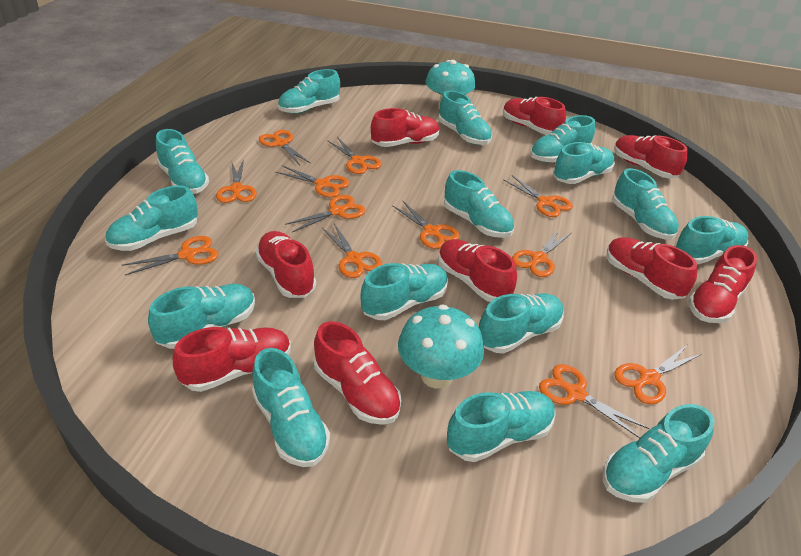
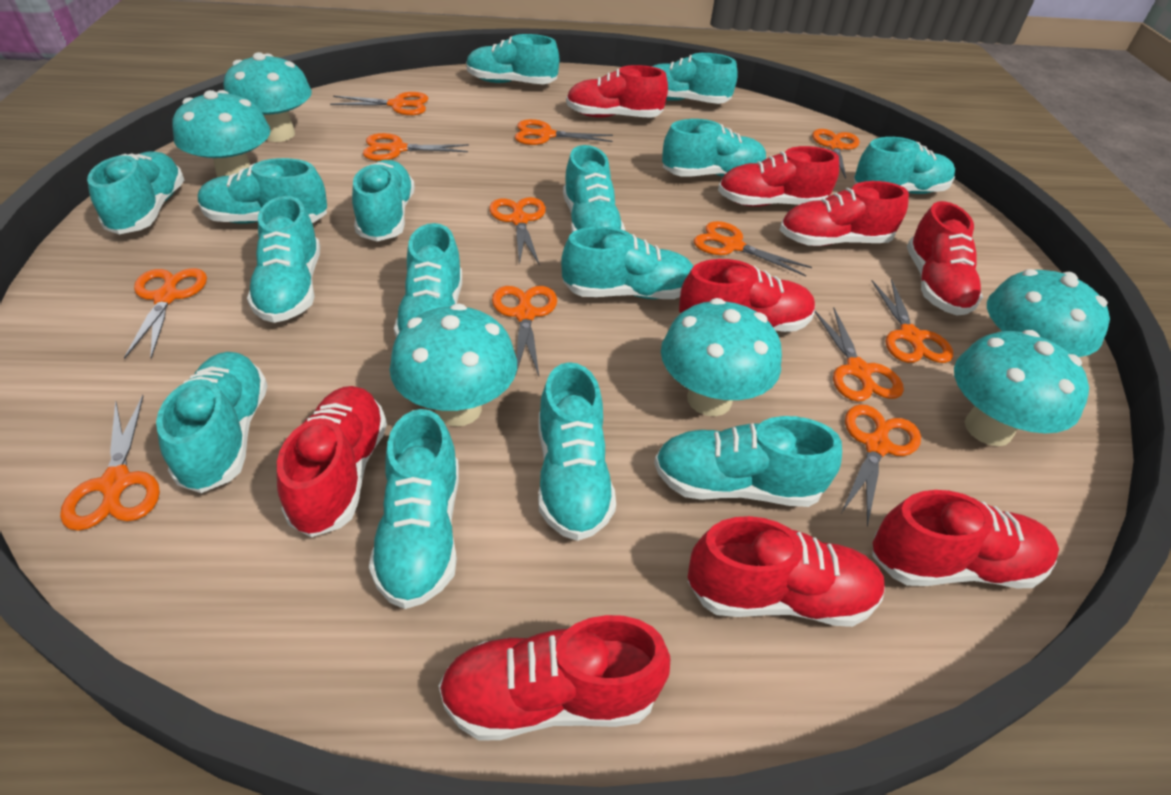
turquoise mushroom: 2 -> 6

